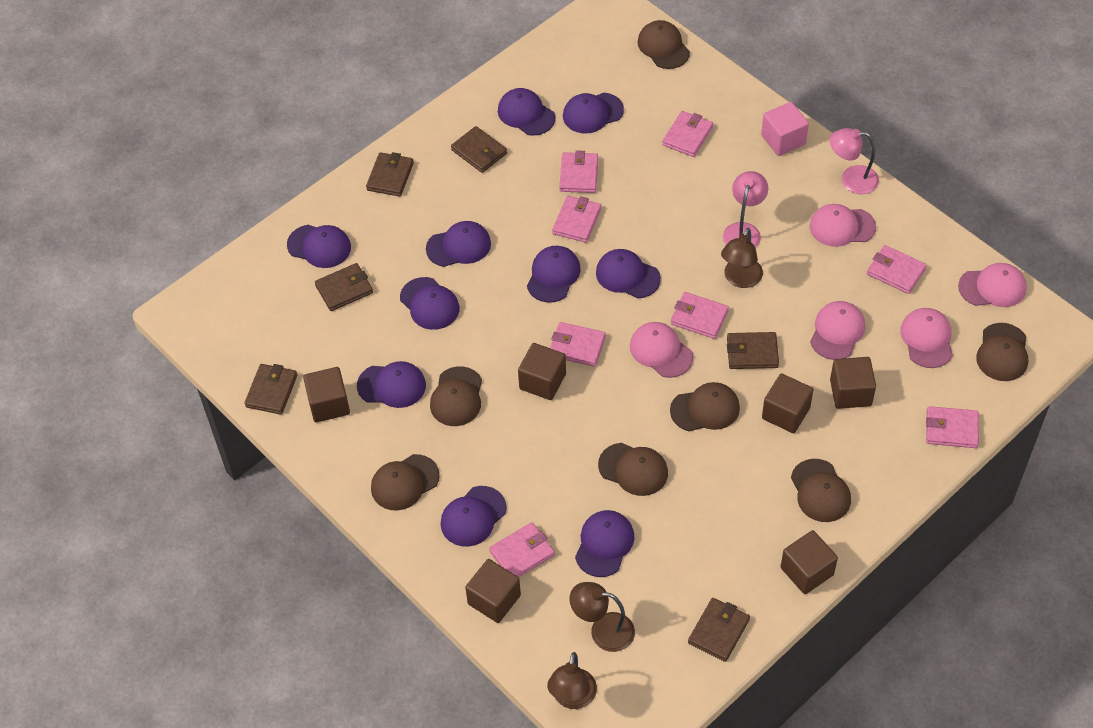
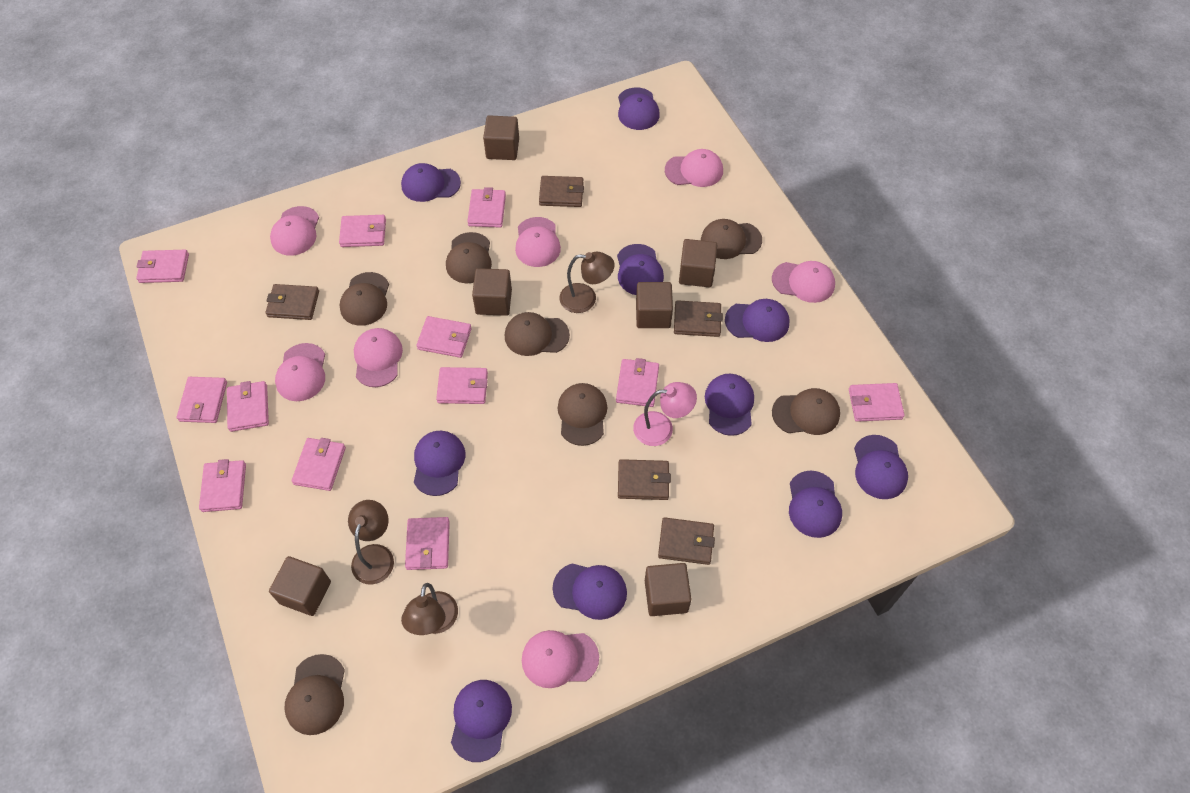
brown wallet: 6 -> 5
pink cap: 5 -> 7
pink cube: 1 -> 0
pink lamp: 2 -> 1
pink wallet: 8 -> 12

